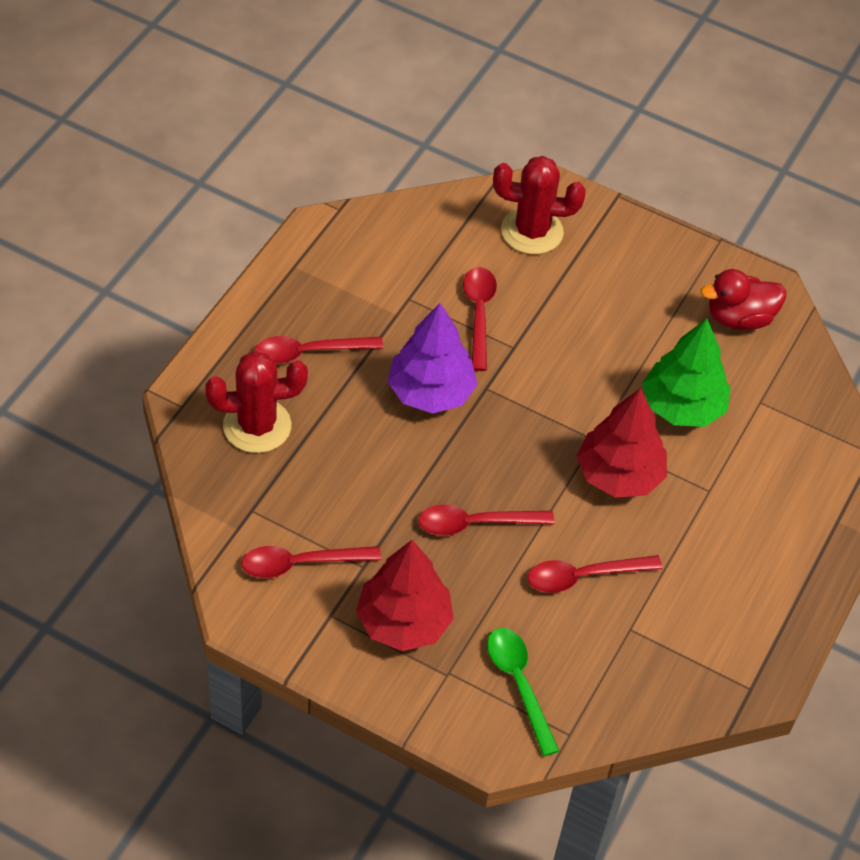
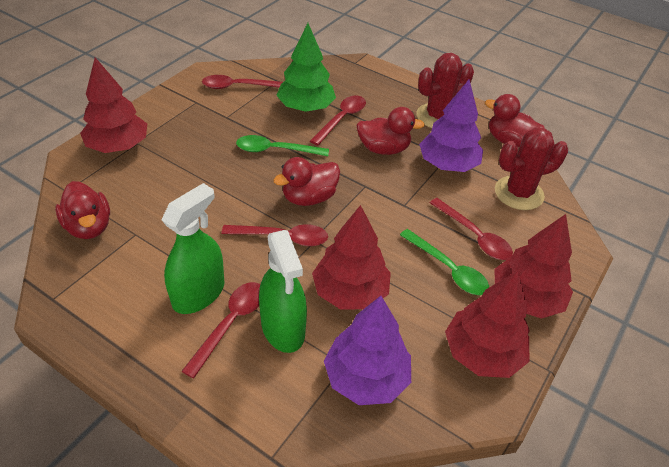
green spoon: 1 -> 2
green spray bottle: 0 -> 2
purple tree: 1 -> 2
red duck: 1 -> 4
red tree: 2 -> 4

